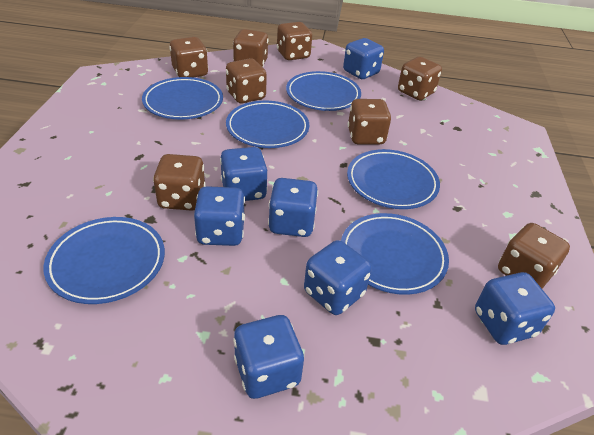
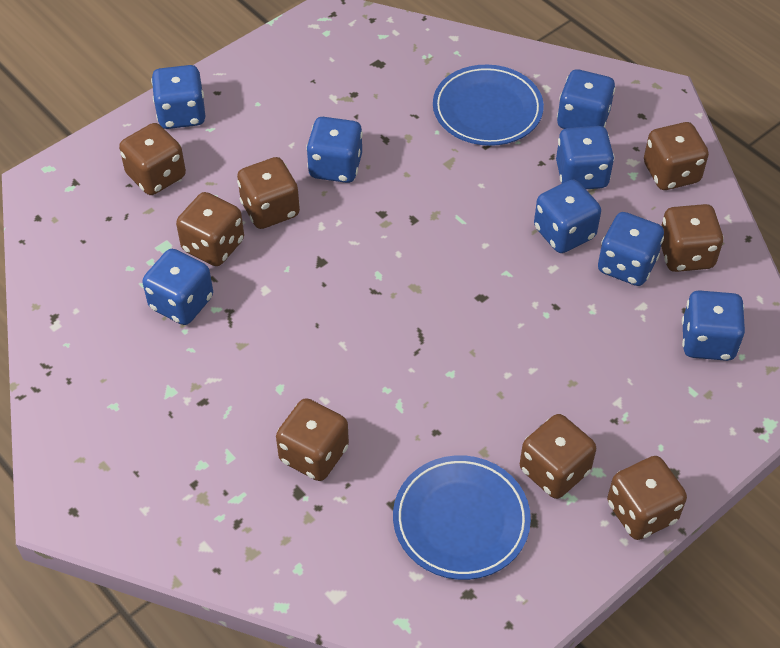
blue dice: 7 -> 8
blue plate: 6 -> 2

